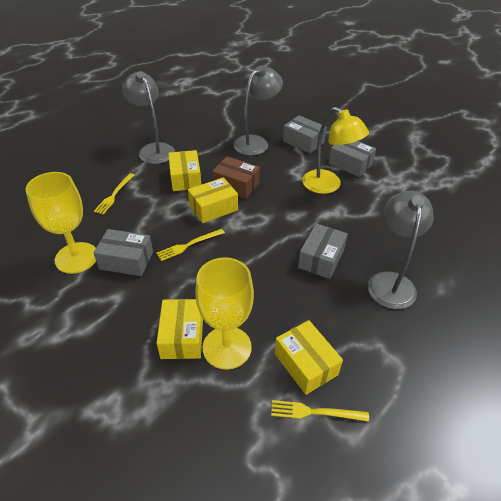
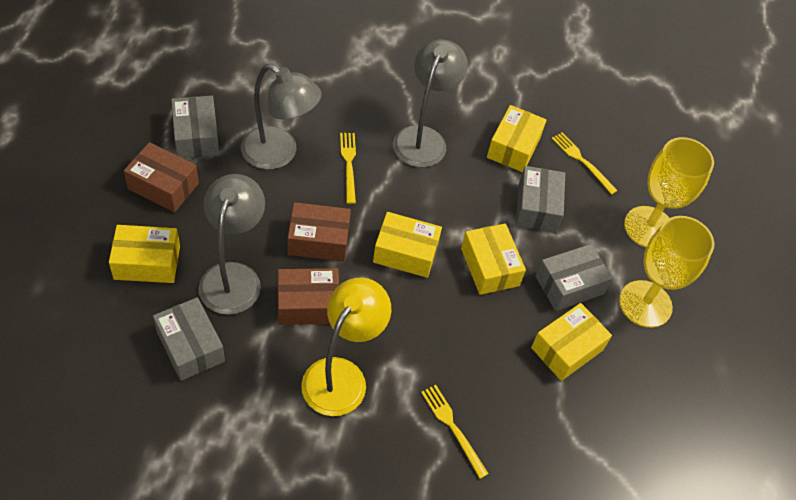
brown box: 1 -> 3
yellow box: 4 -> 5

